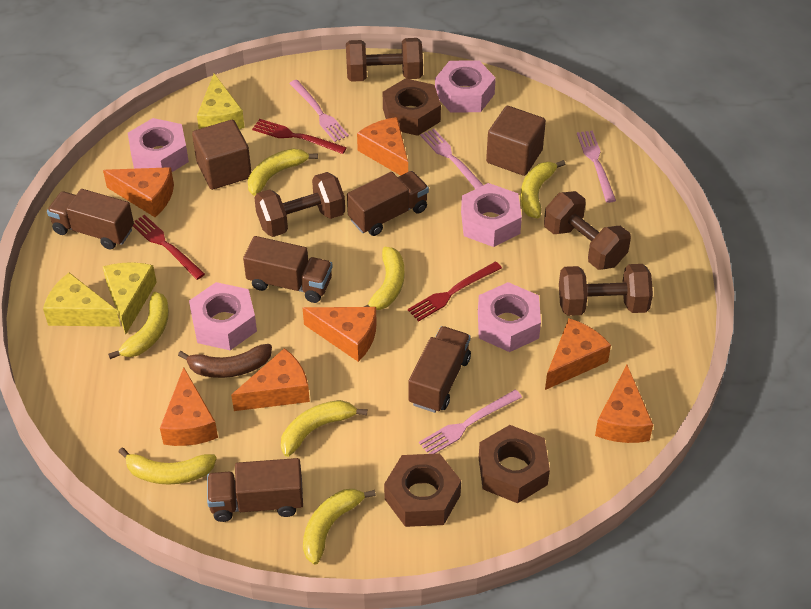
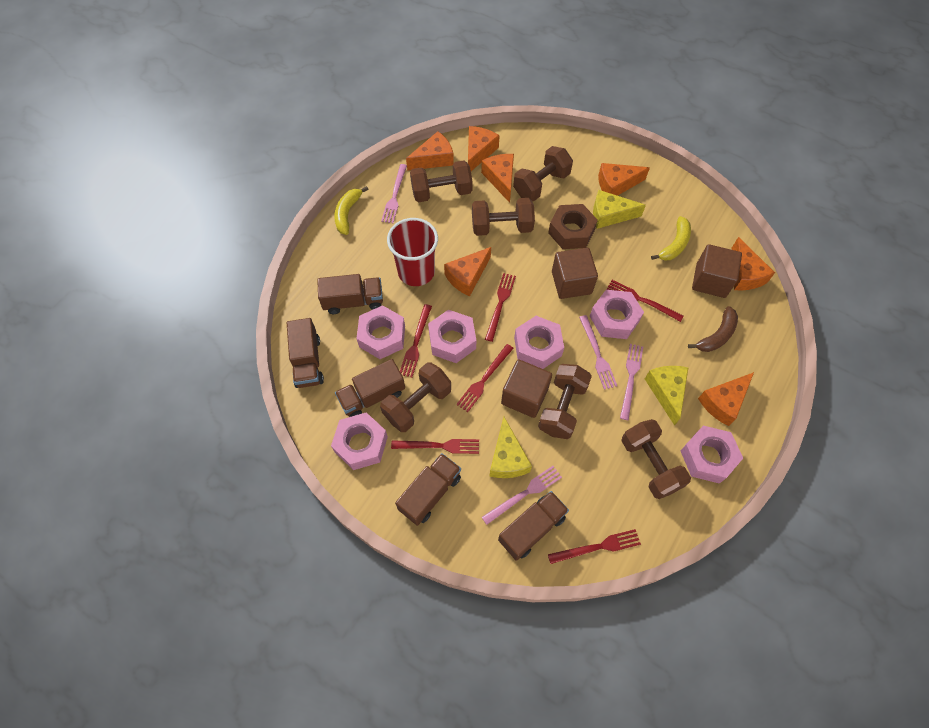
brown cube: 2 -> 3
brown dumbbell: 4 -> 6
brown nut: 3 -> 1
pink nut: 5 -> 6
red cup: 0 -> 1
red fork: 3 -> 6
yellow banana: 7 -> 2

